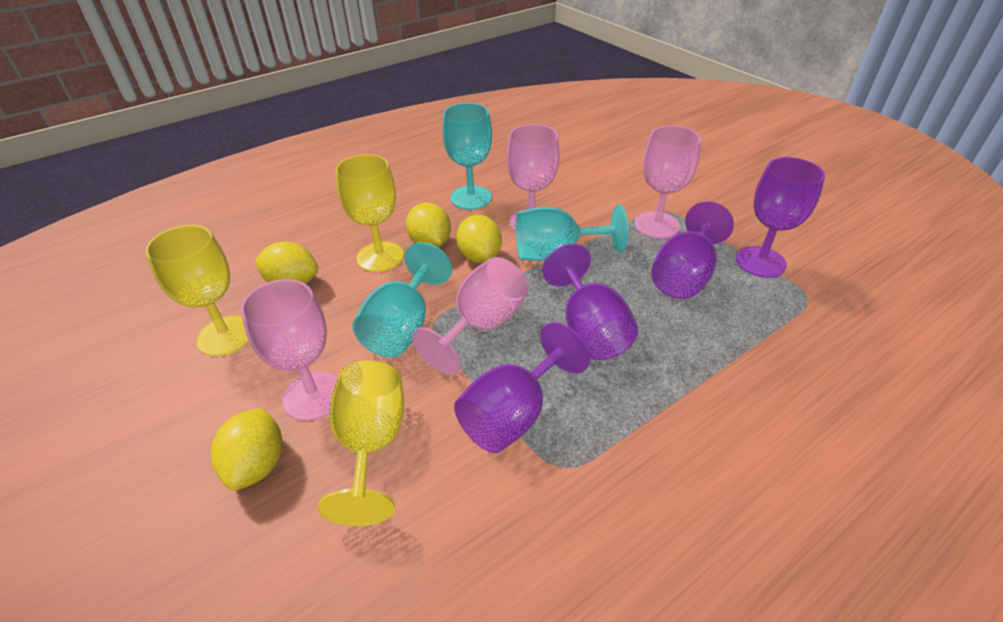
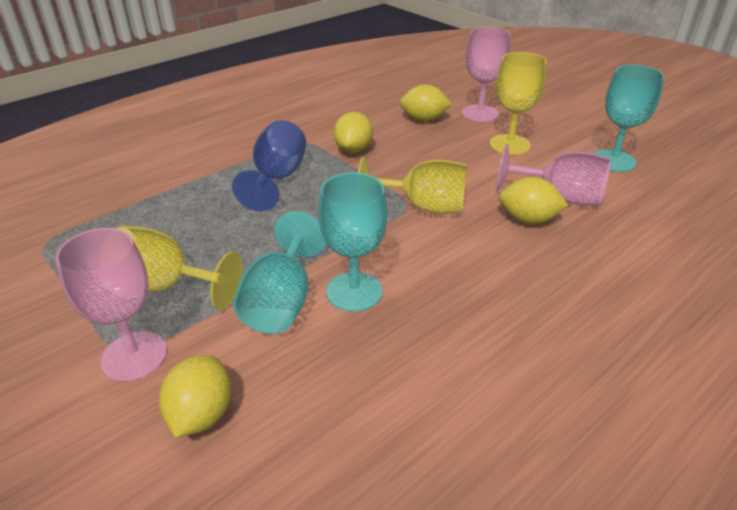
blue goblet: 0 -> 1
pink goblet: 4 -> 3
purple goblet: 4 -> 0

